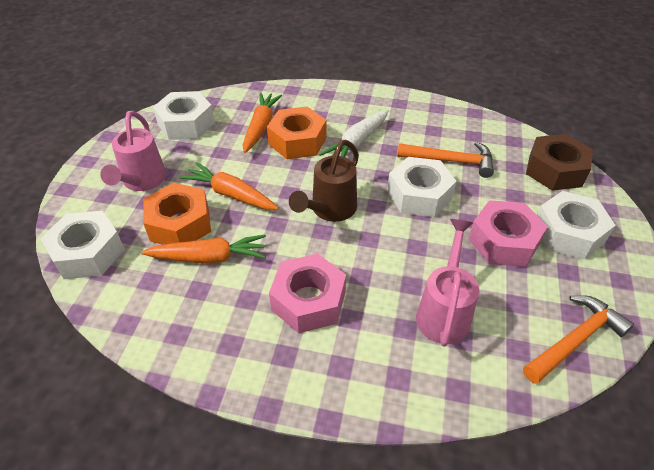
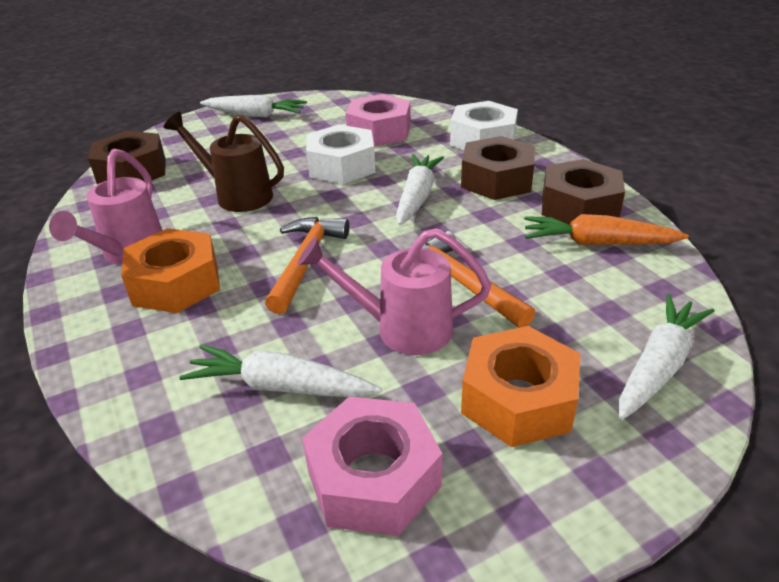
brown nut: 1 -> 3
orange carrot: 3 -> 1
white carrot: 1 -> 4
white nut: 4 -> 2

